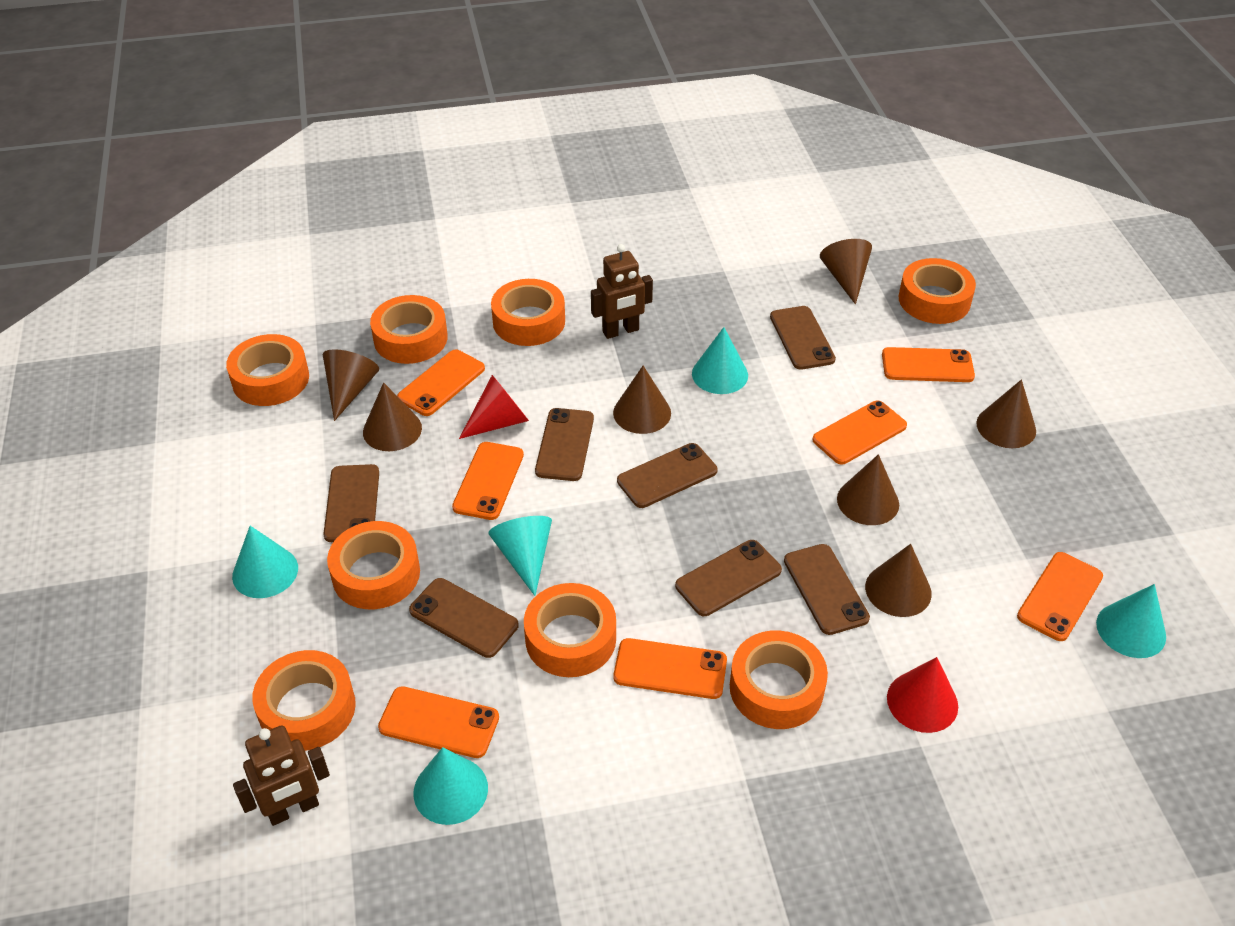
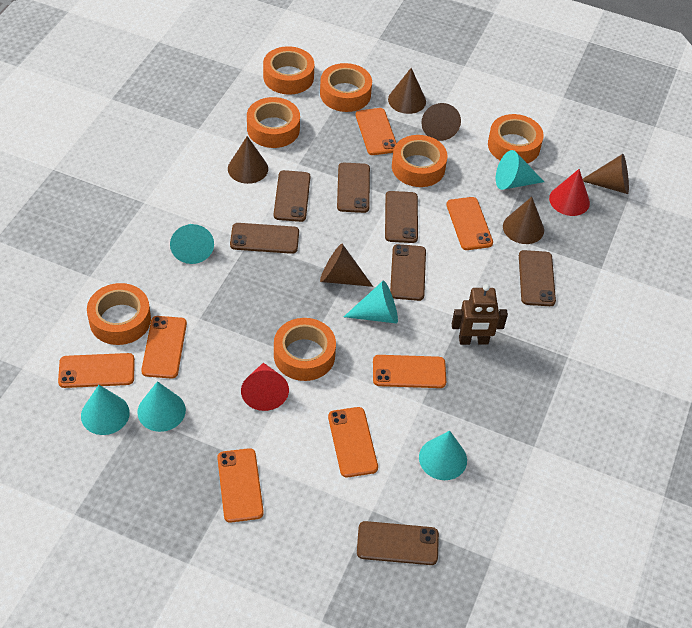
brown cone: 7 -> 6
brown robot: 2 -> 1
orange tape: 8 -> 7
turquoise cone: 5 -> 6

